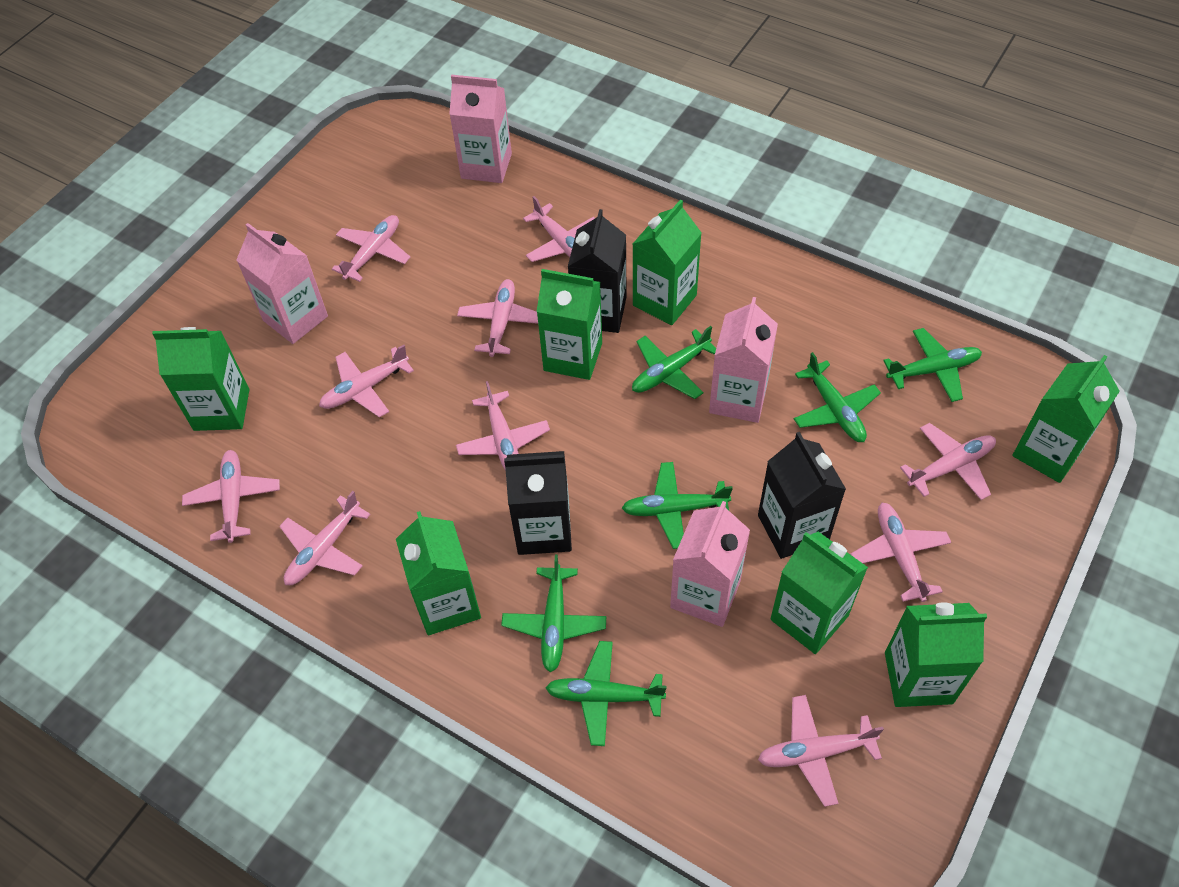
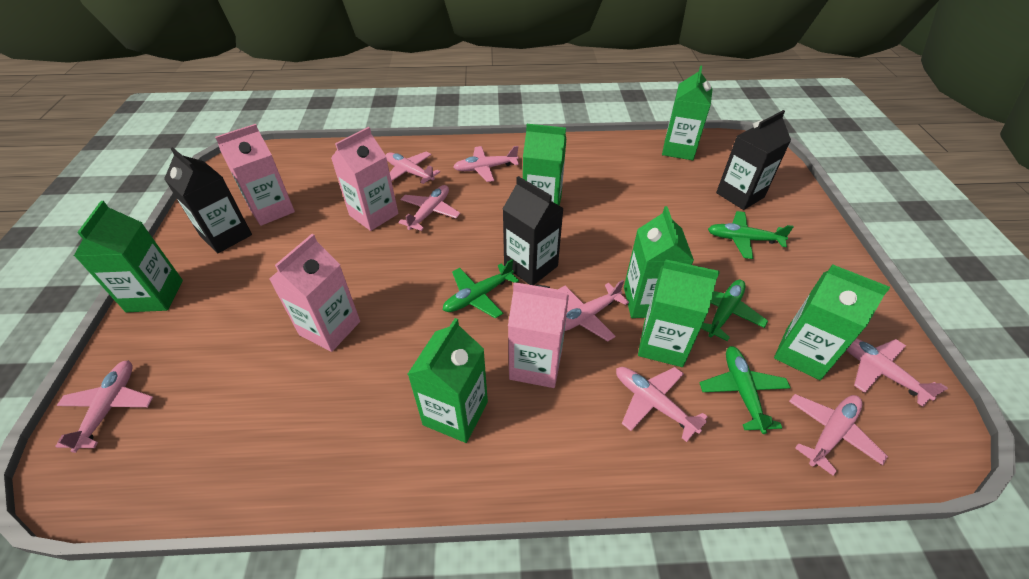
green plane: 6 -> 4
pink plane: 10 -> 8

